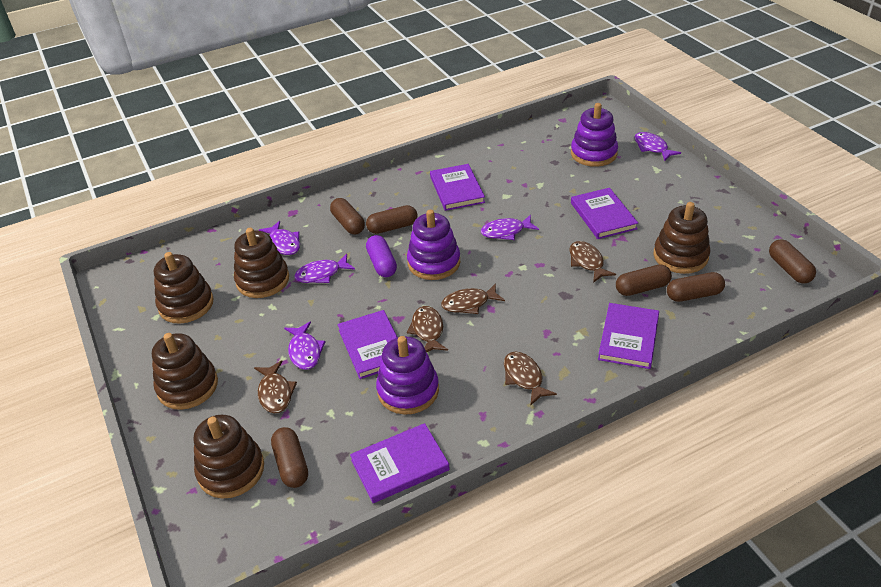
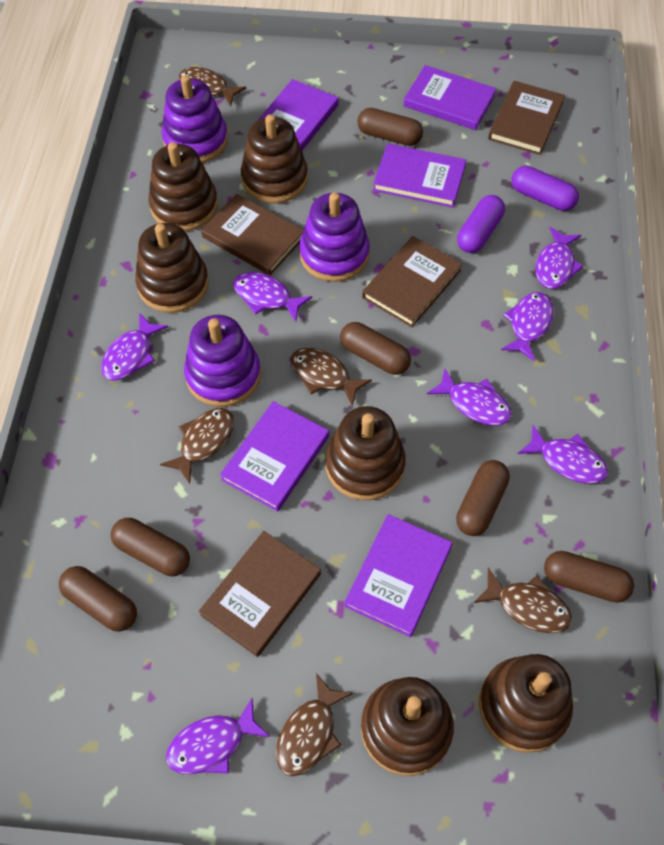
brown book: 0 -> 4
brown stacking toy: 5 -> 6
purple capsule: 1 -> 2
purple fish: 5 -> 7

